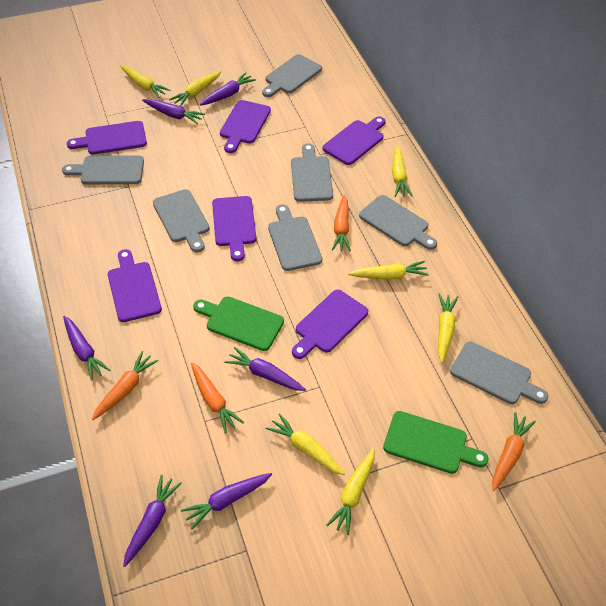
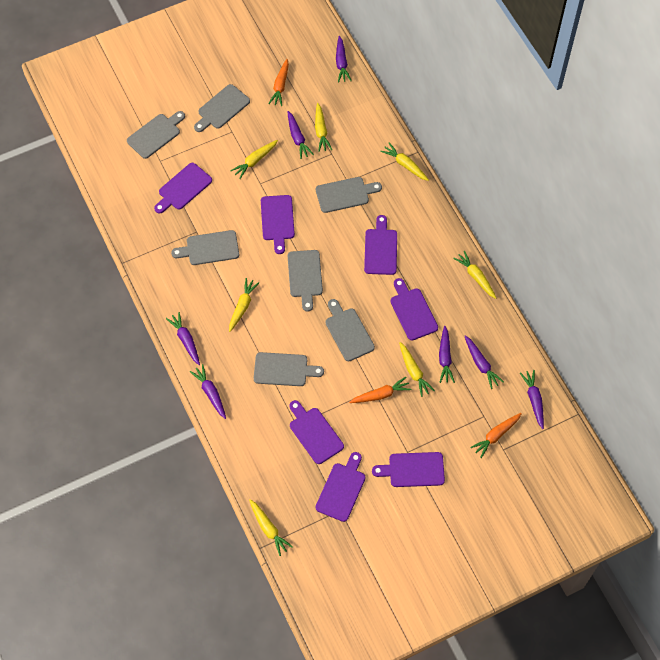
green cutting board: 2 -> 0
orange carrot: 4 -> 3
purple carrot: 6 -> 7
purple cutting board: 6 -> 7

